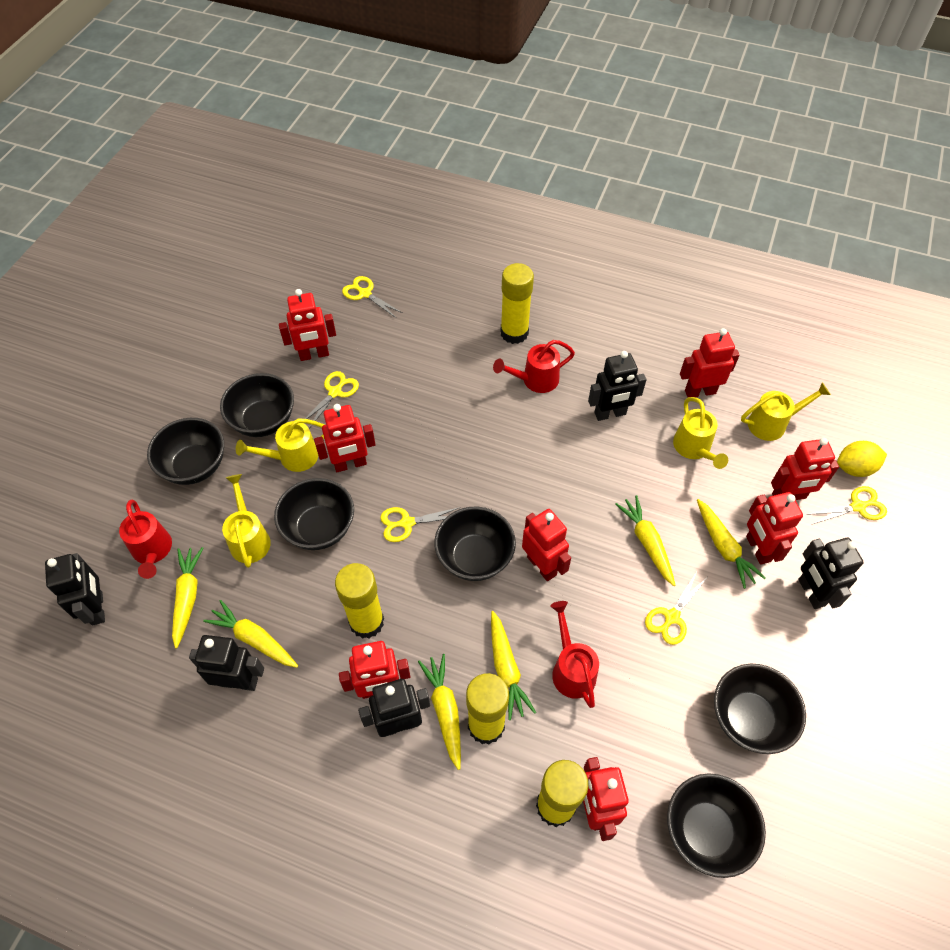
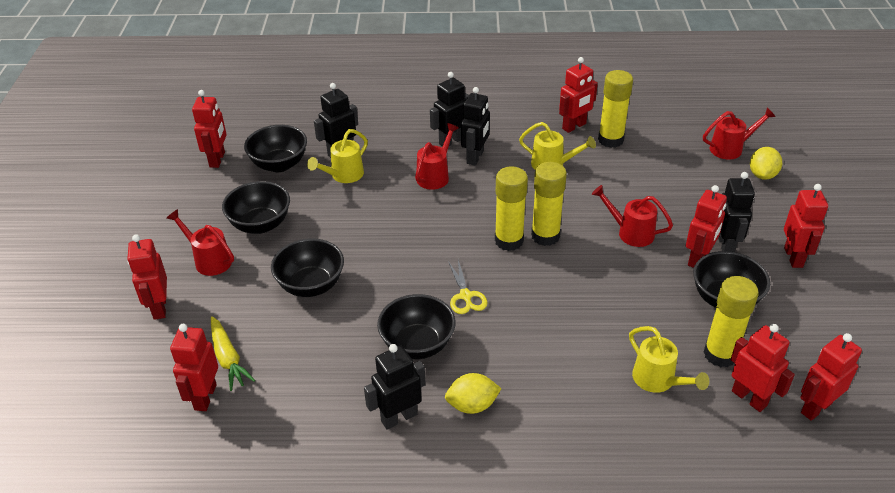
black bowl: 6 -> 5
red watering can: 3 -> 4
yellow carrot: 6 -> 1
yellow lemon: 1 -> 2
yellow scissors: 5 -> 1
yellow watering can: 4 -> 3

